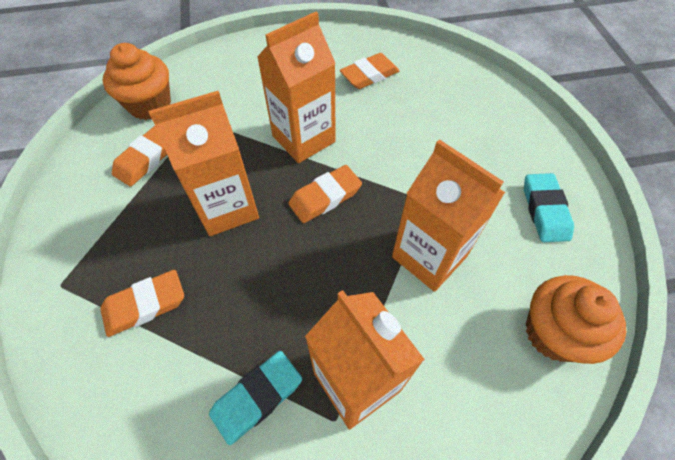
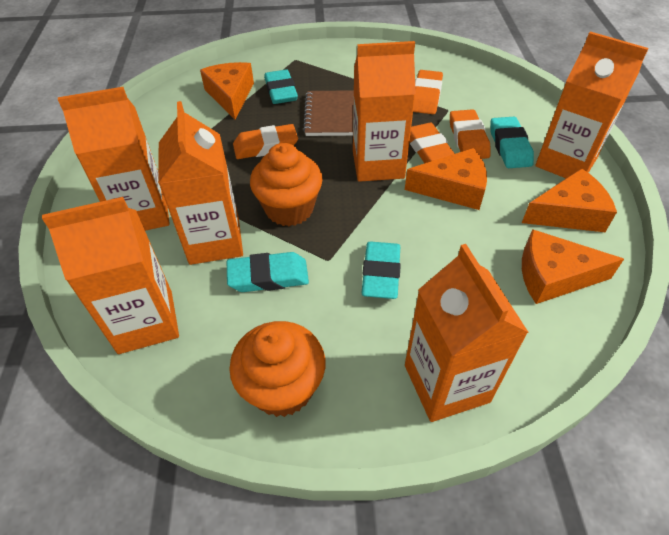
brown notebook: 0 -> 1
orange carton: 4 -> 6
orange cheese: 0 -> 4
turquoise eraser: 2 -> 4

